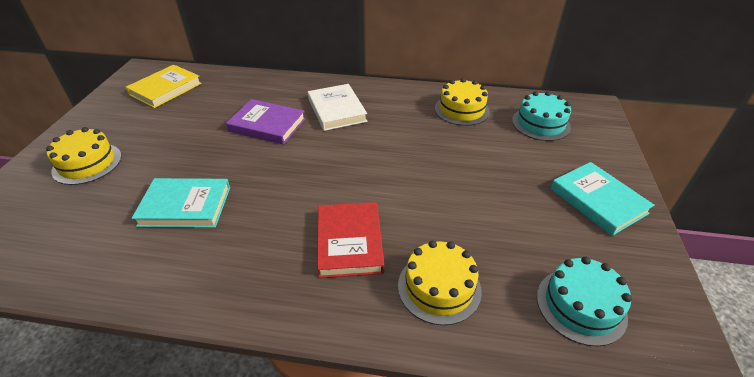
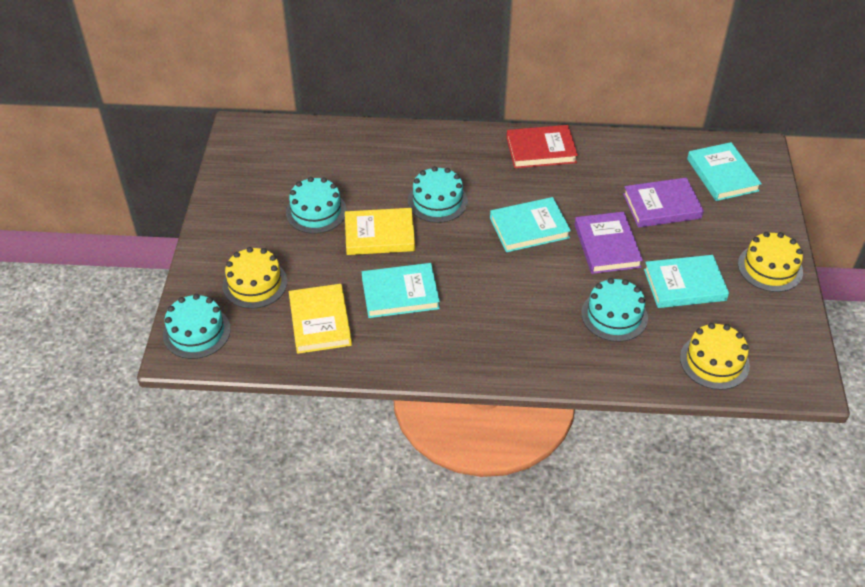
purple book: 1 -> 2
turquoise book: 2 -> 4
turquoise cake: 2 -> 4
white book: 1 -> 0
yellow book: 1 -> 2

